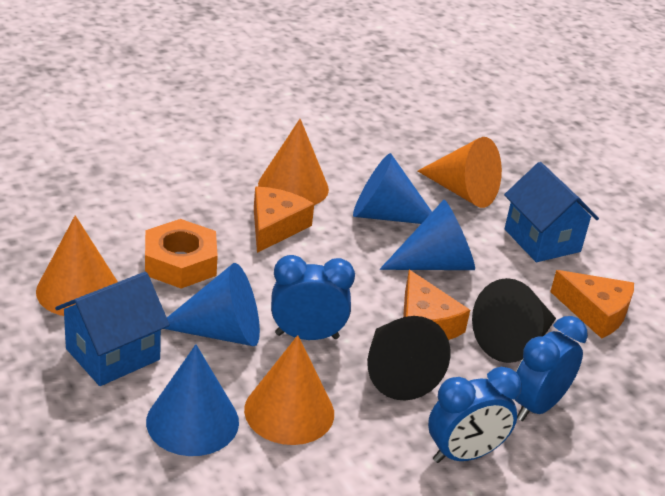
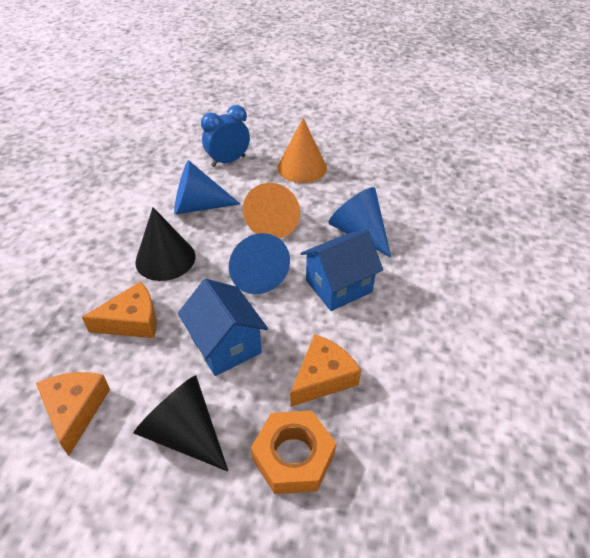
blue clock: 3 -> 1
blue cone: 4 -> 3
orange cone: 4 -> 2

